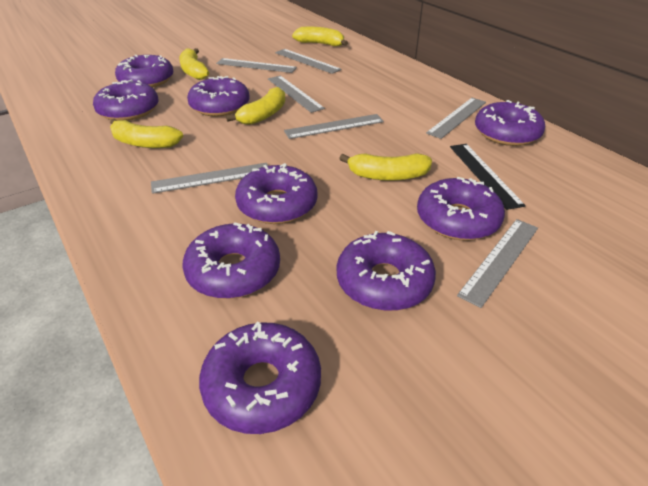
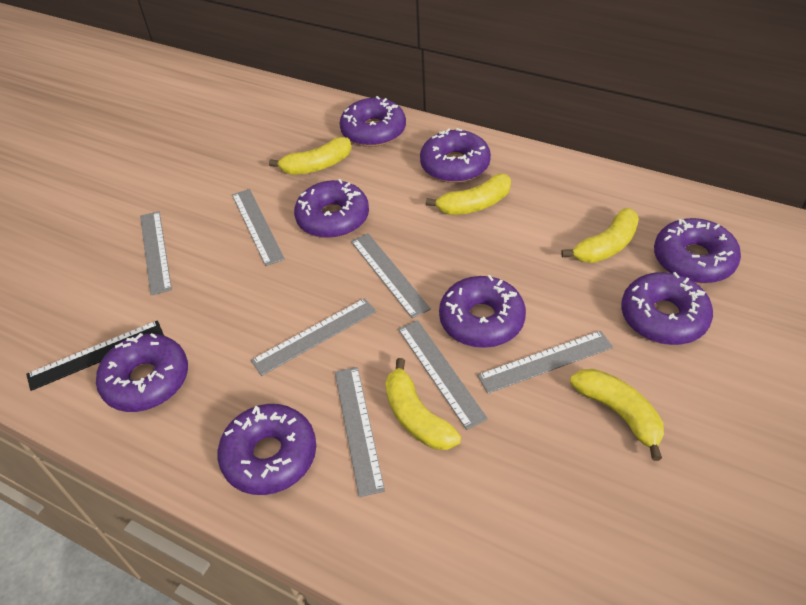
purple donut: 9 -> 8

